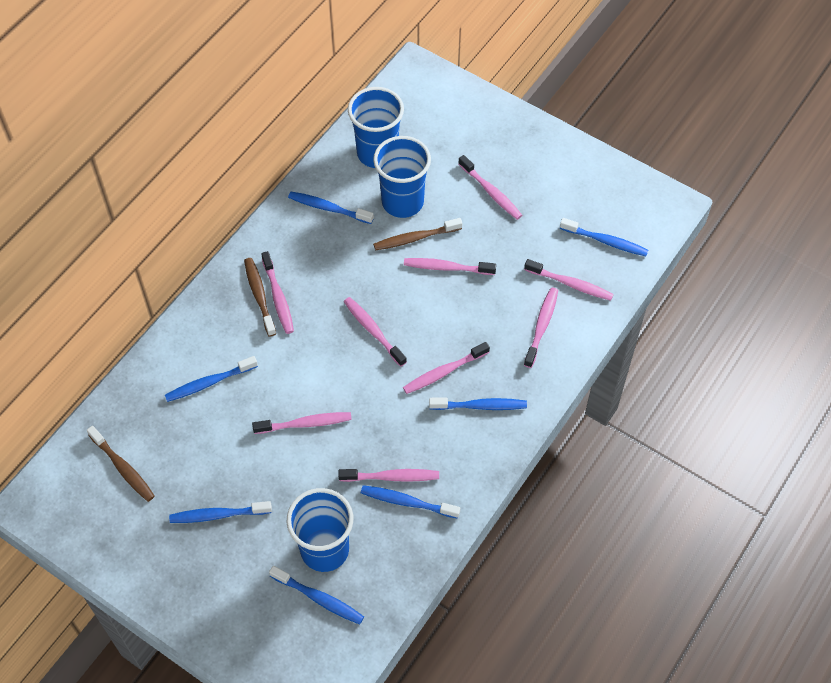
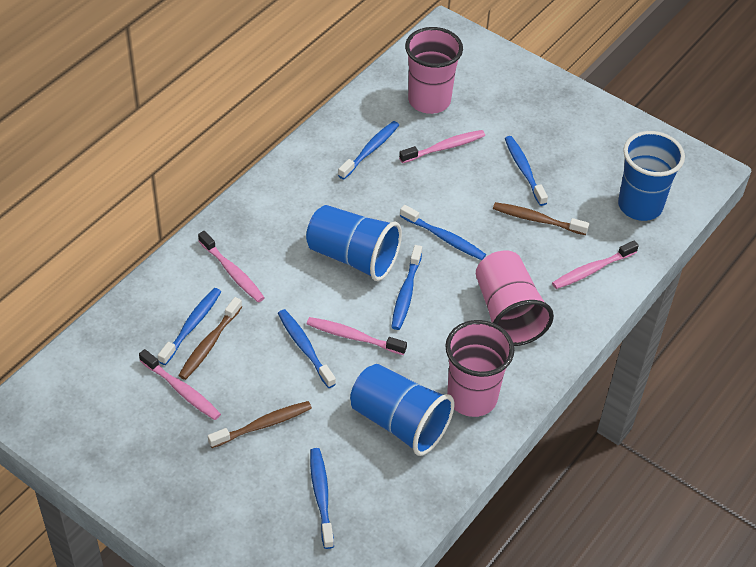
pink cup: 0 -> 3
pink toothbrush: 9 -> 5

